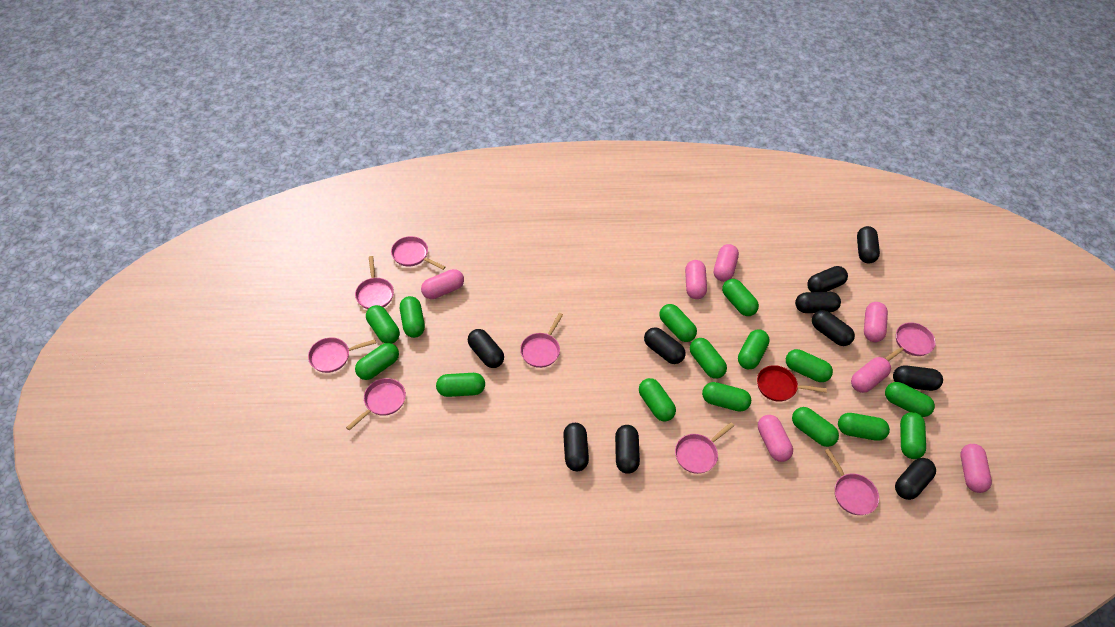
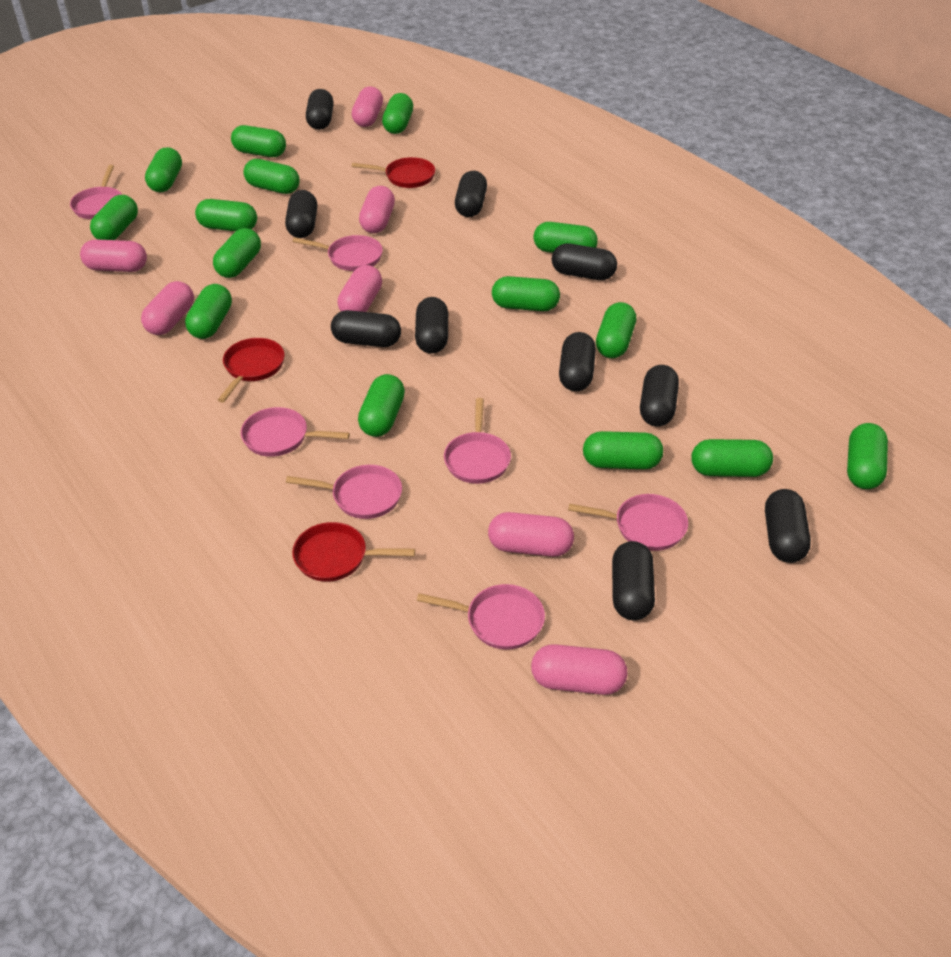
pink pan: 8 -> 7
red pan: 1 -> 3

